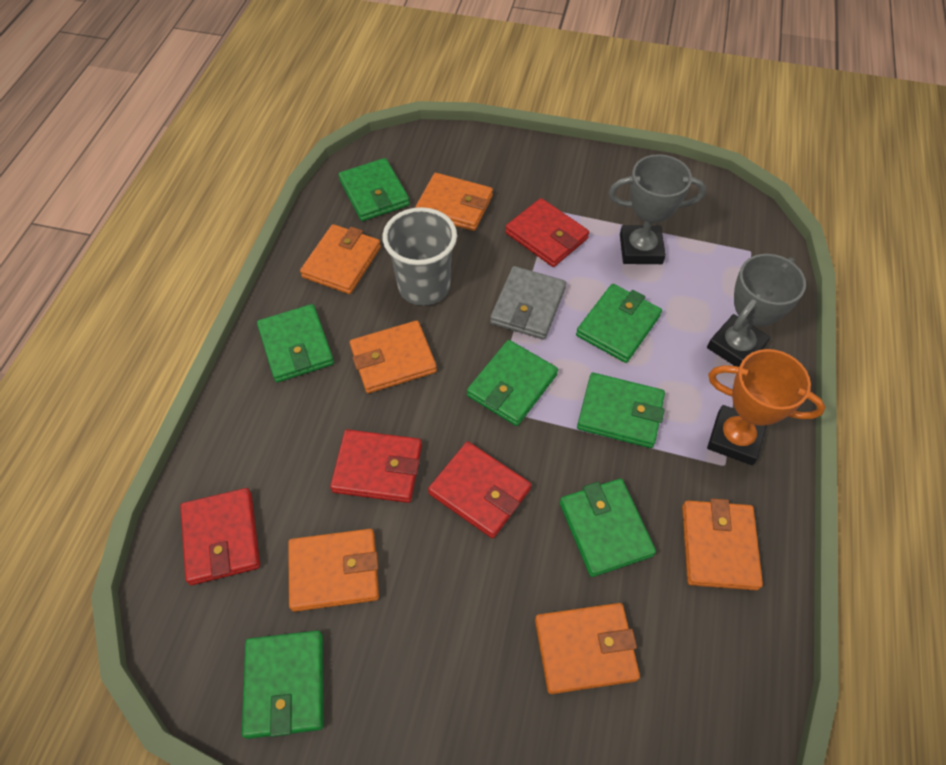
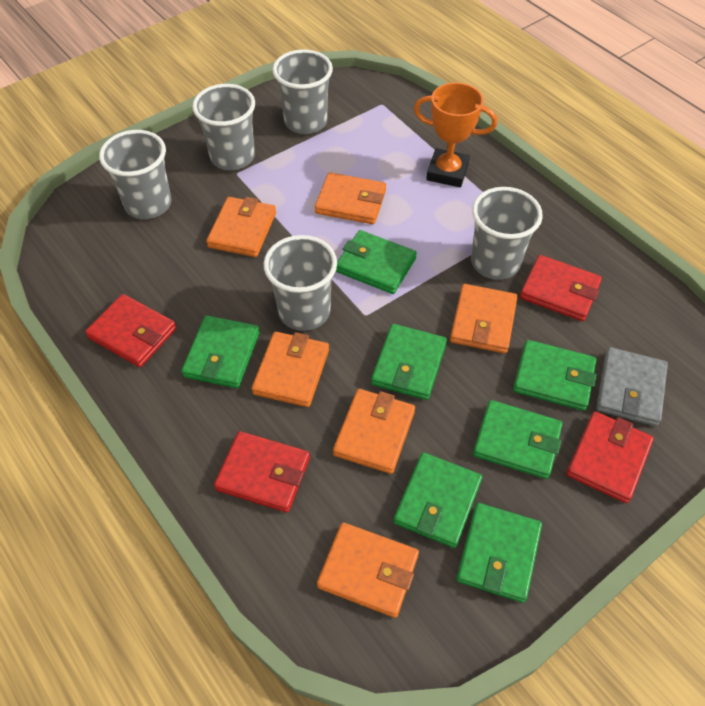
grey cup: 1 -> 5
grey trophy: 2 -> 0

